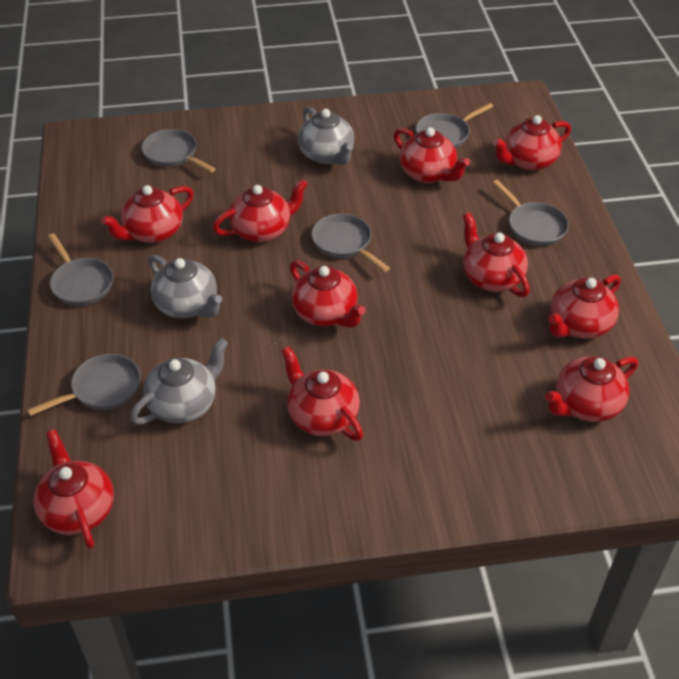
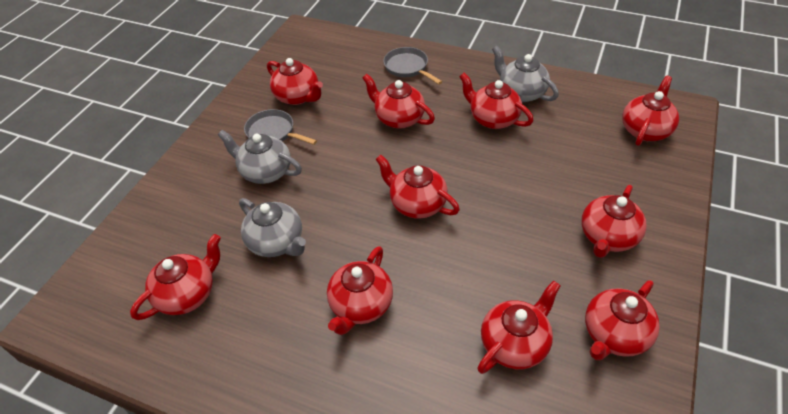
grey pan: 6 -> 2

